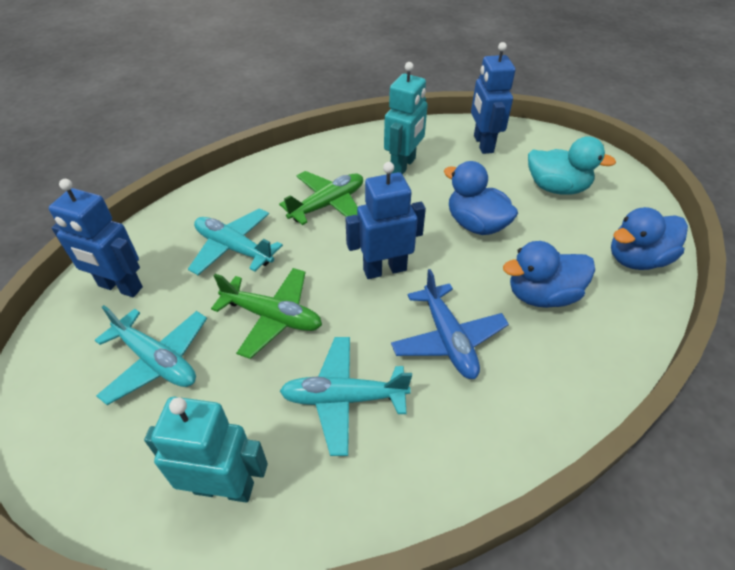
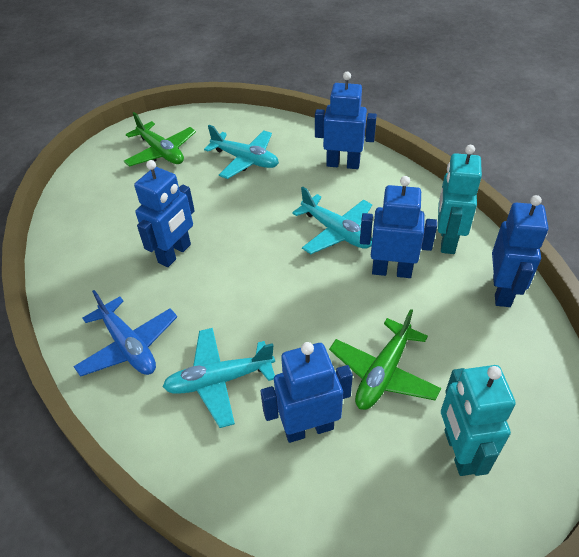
blue duck: 3 -> 0
blue robot: 3 -> 5
turquoise duck: 1 -> 0

